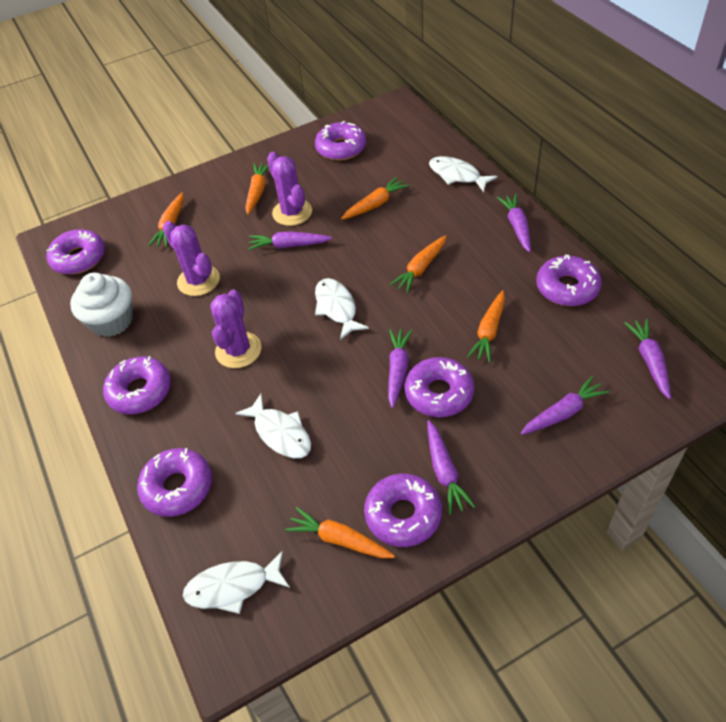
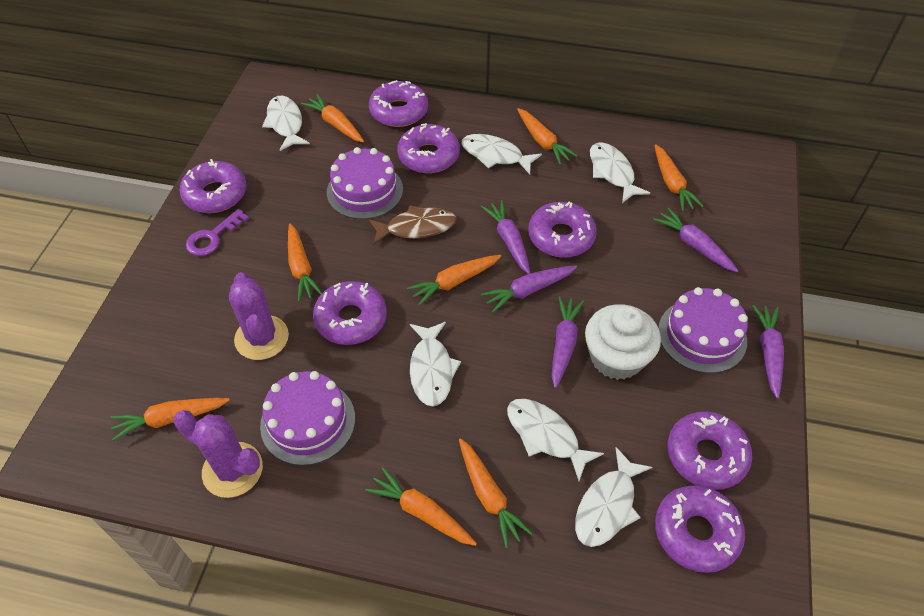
brown fish: 0 -> 1
orange carrot: 6 -> 8
purple cactus: 3 -> 2
purple cake: 0 -> 3
purple carrot: 6 -> 5
purple key: 0 -> 1
white fish: 4 -> 6

